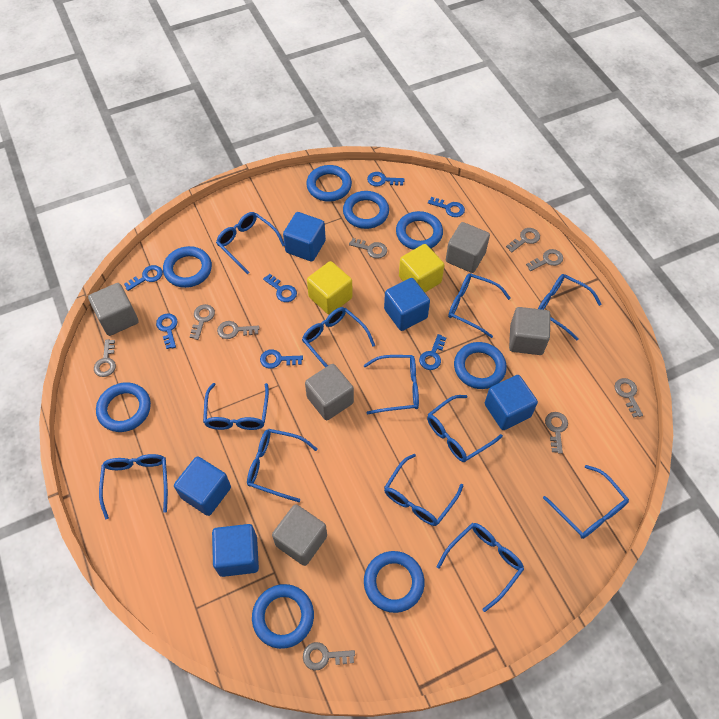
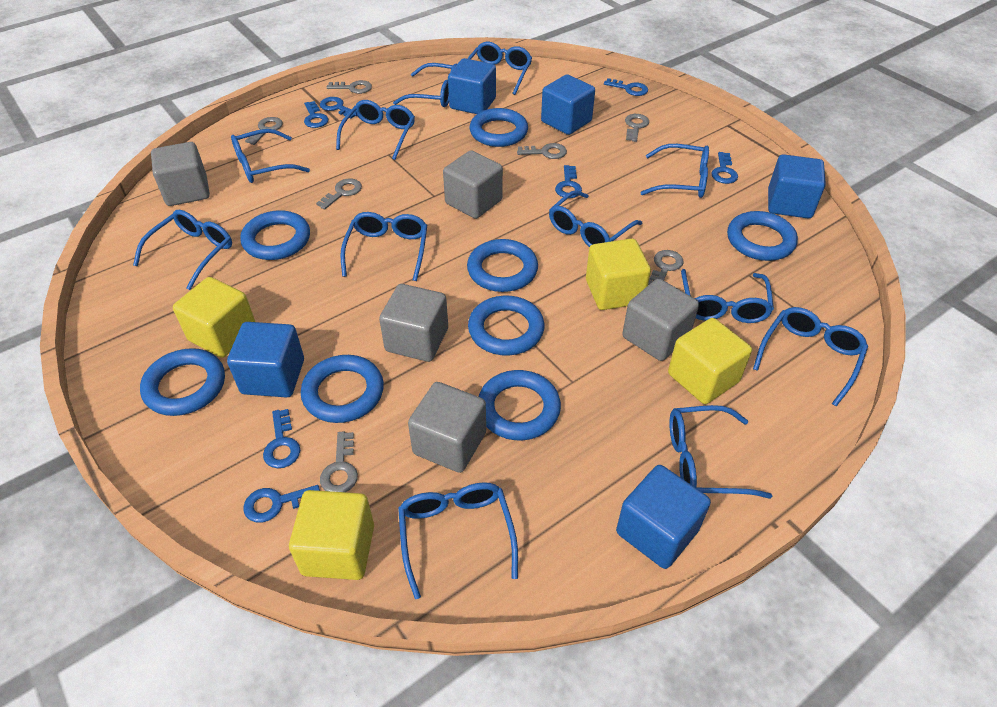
grey key: 9 -> 7
yellow cube: 2 -> 4

